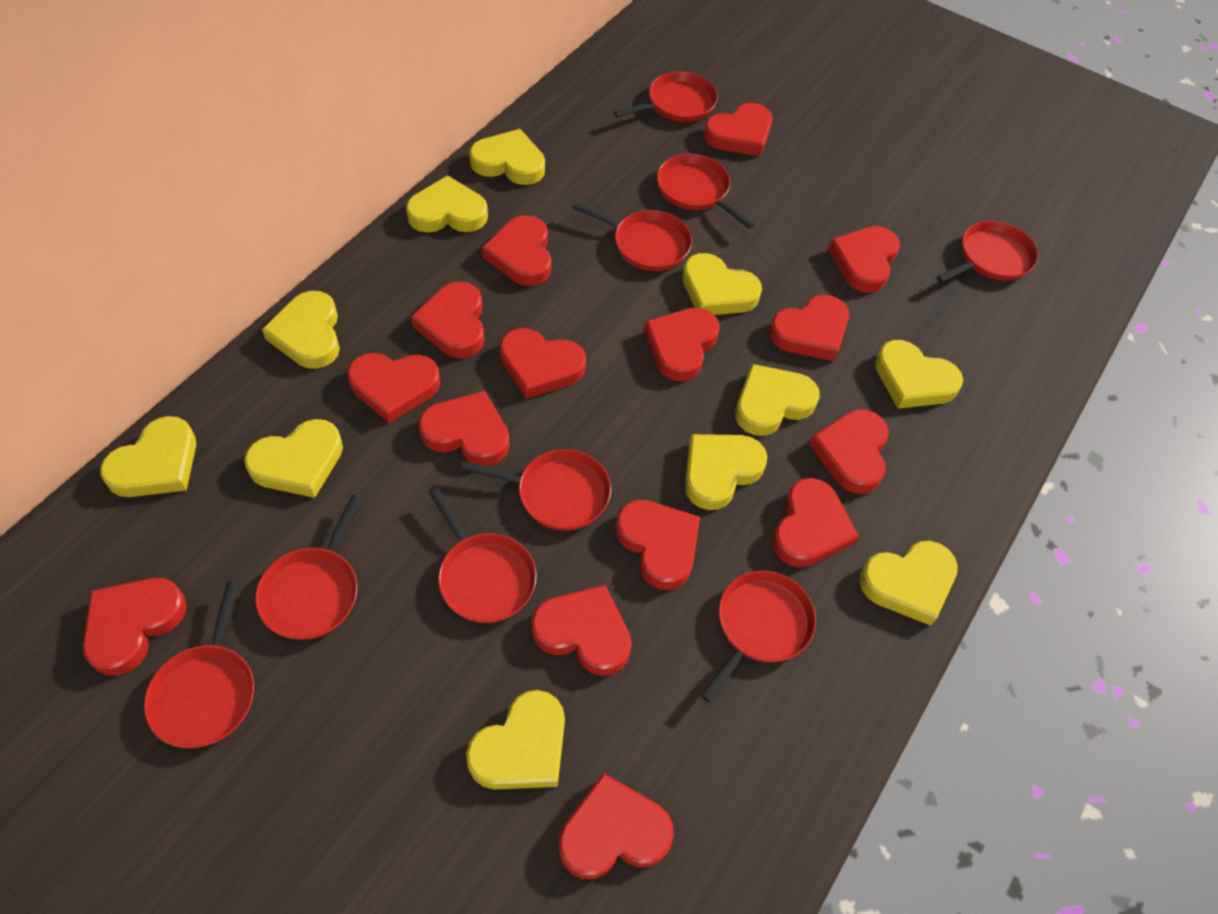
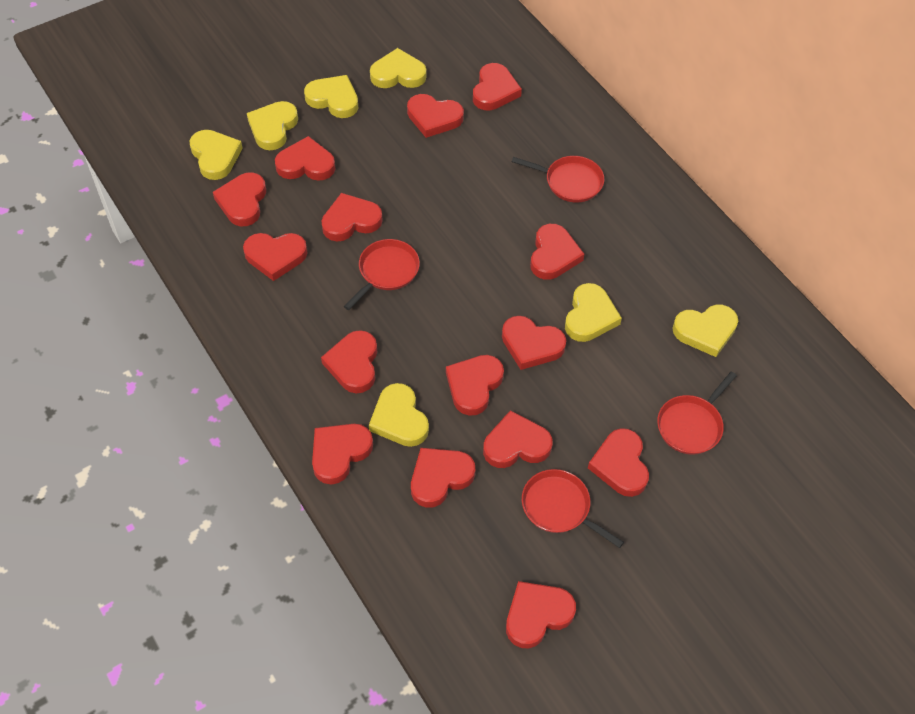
red pan: 9 -> 4
yellow heart: 11 -> 7

